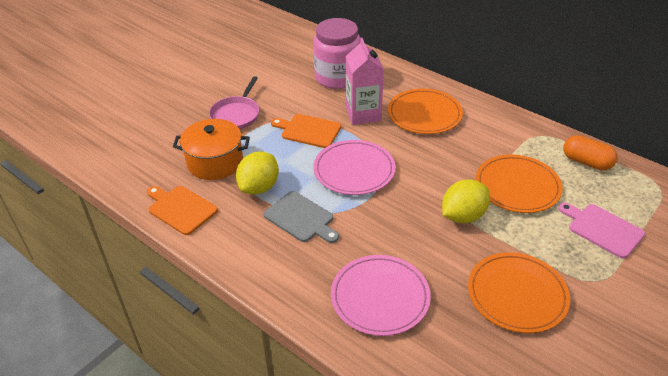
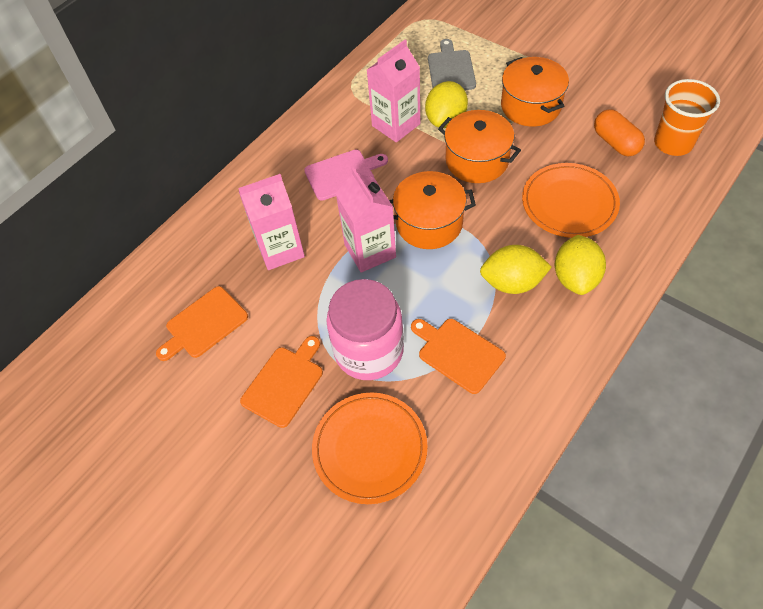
orange cup: 0 -> 1
orange cutting board: 2 -> 3
orange plate: 3 -> 2
orange pot: 1 -> 3
pink carton: 1 -> 3
pink pan: 1 -> 0
pink plate: 2 -> 0
yellow lemon: 2 -> 3

